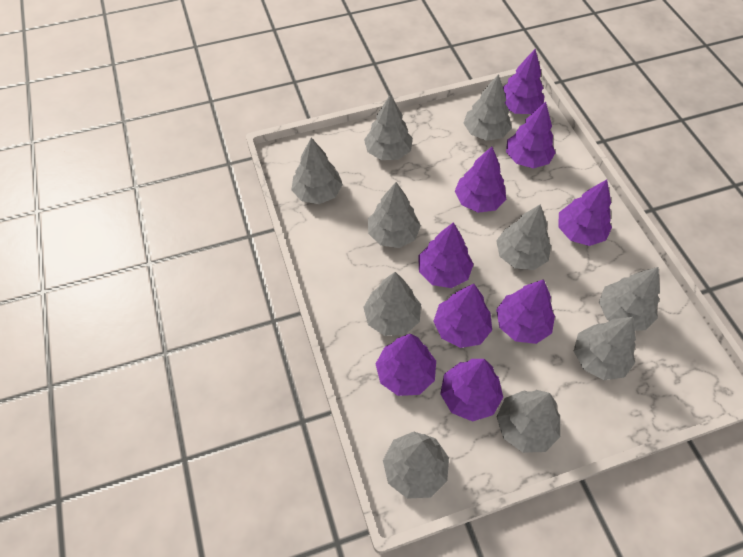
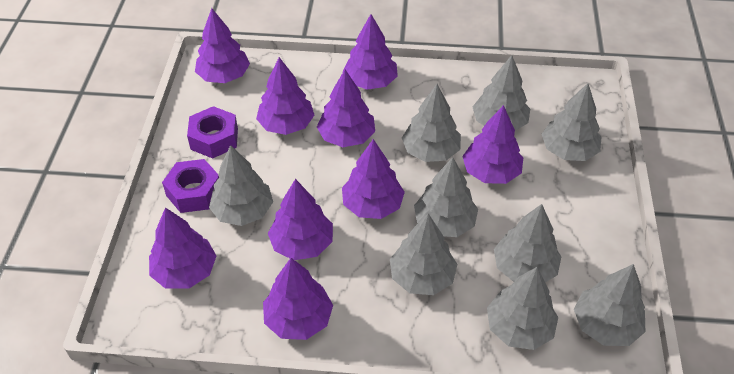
grey tree: 10 -> 9
purple nut: 0 -> 2

